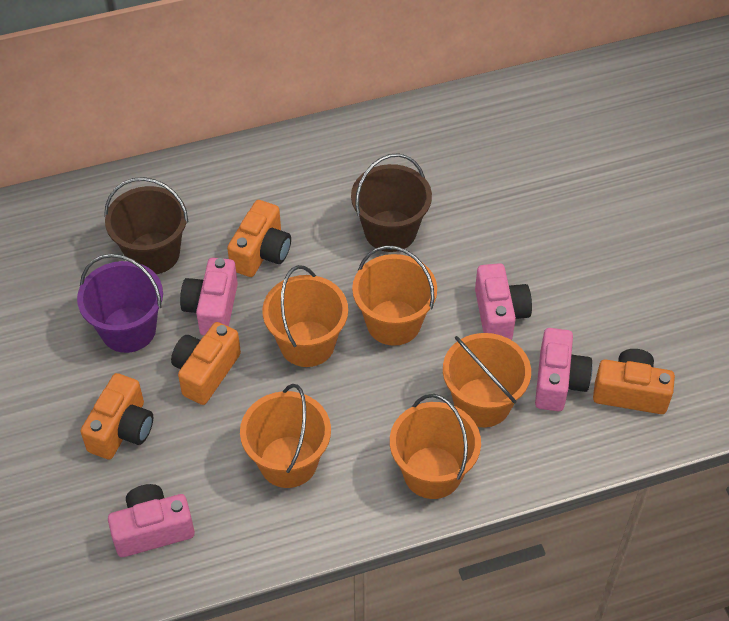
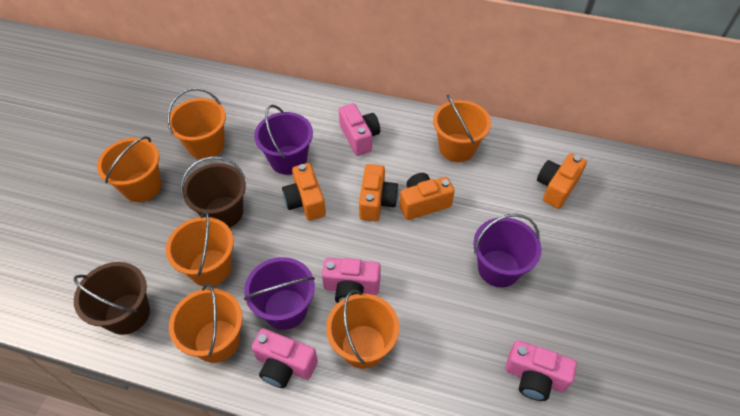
orange bucket: 5 -> 6
purple bucket: 1 -> 3

